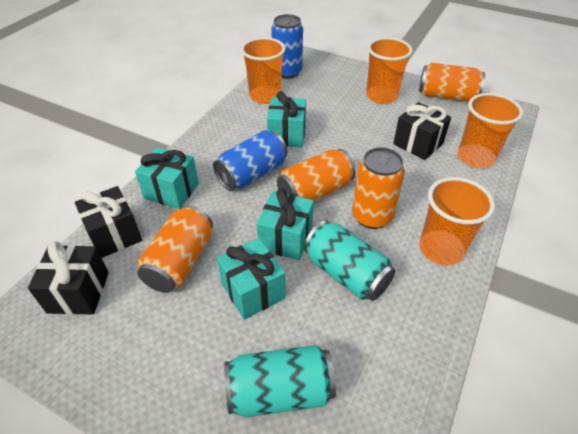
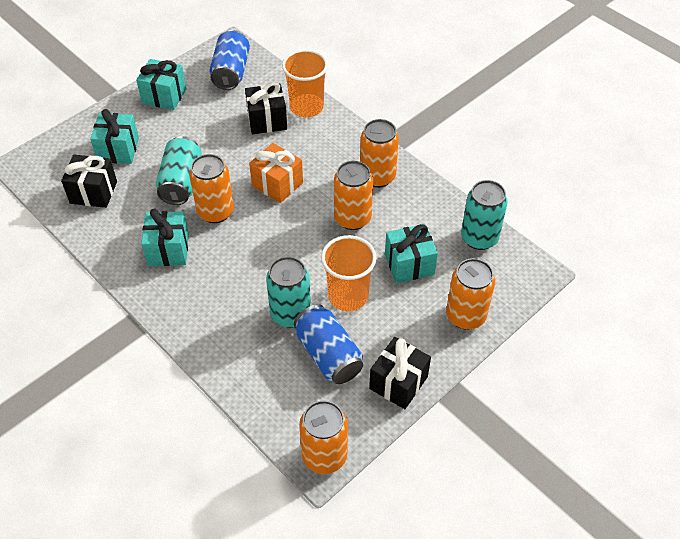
orange can: 4 -> 5
orange cup: 4 -> 2
orange gift: 0 -> 1
turquoise can: 2 -> 3

